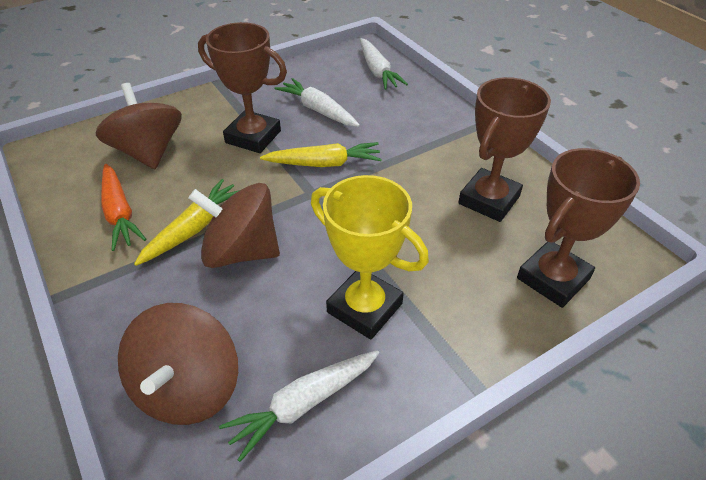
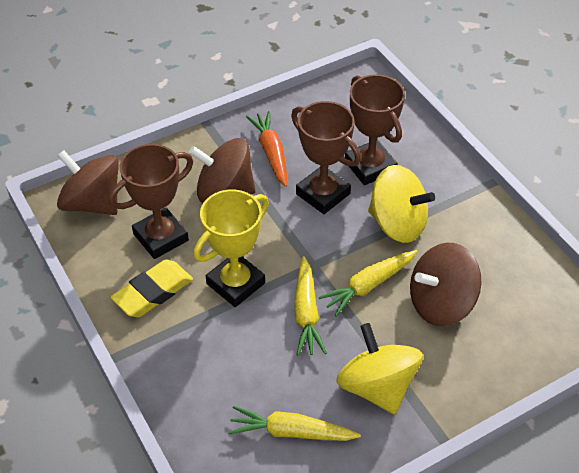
white carrot: 3 -> 0
yellow carrot: 2 -> 3
yellow eraser: 0 -> 1
yellow spinning top: 0 -> 2

